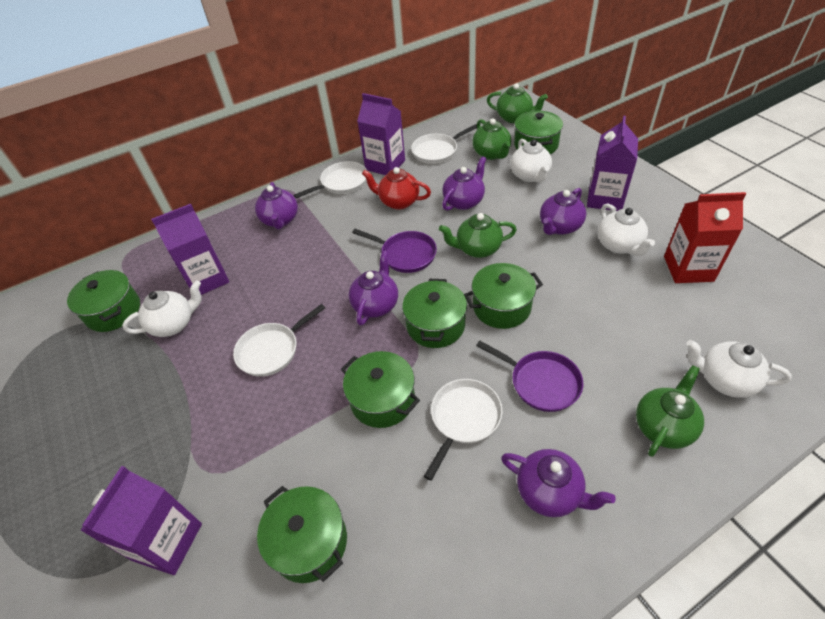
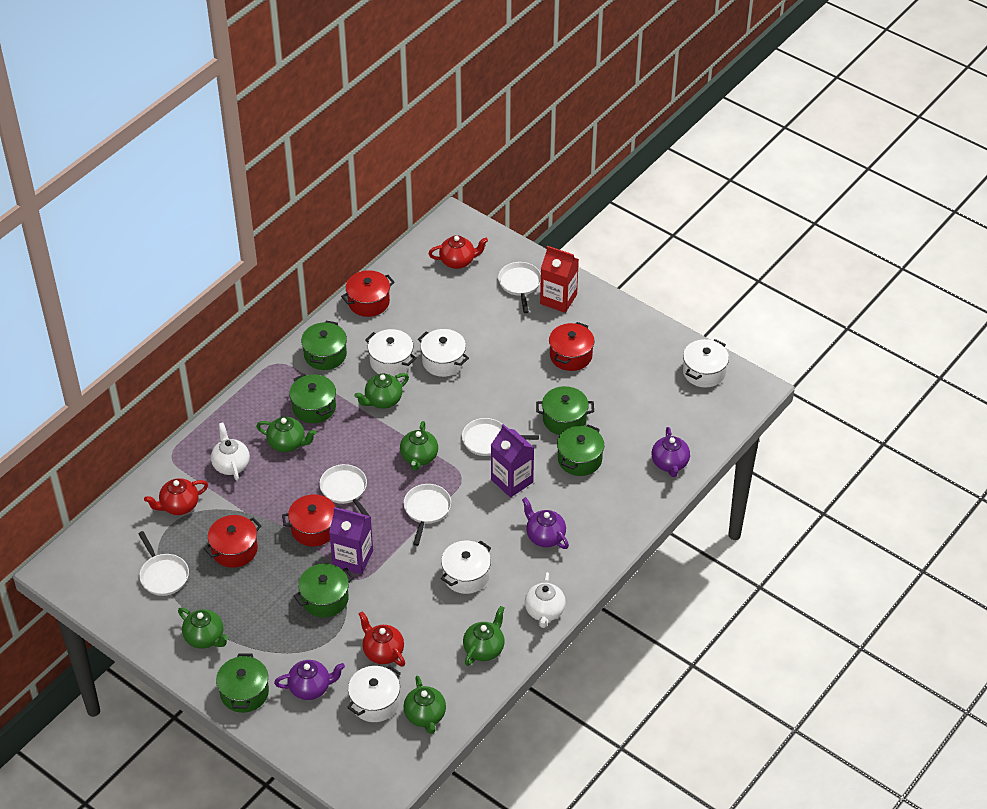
green teapot: 4 -> 6
purple carton: 4 -> 2
purple pan: 2 -> 0
purple teapot: 5 -> 3
red pot: 0 -> 4
red teapot: 1 -> 3
white pan: 4 -> 5
white pot: 0 -> 5
white teapot: 4 -> 2

